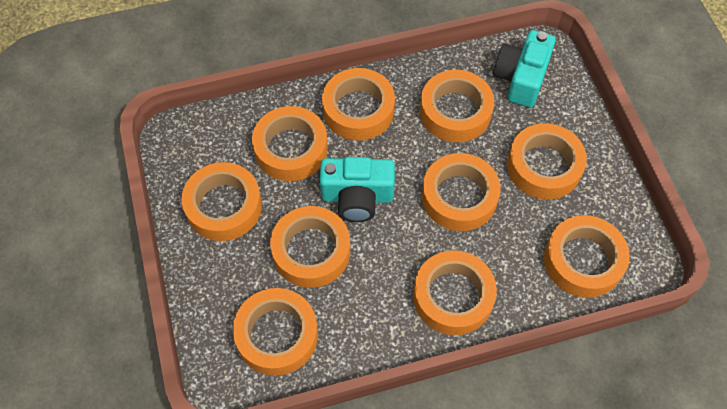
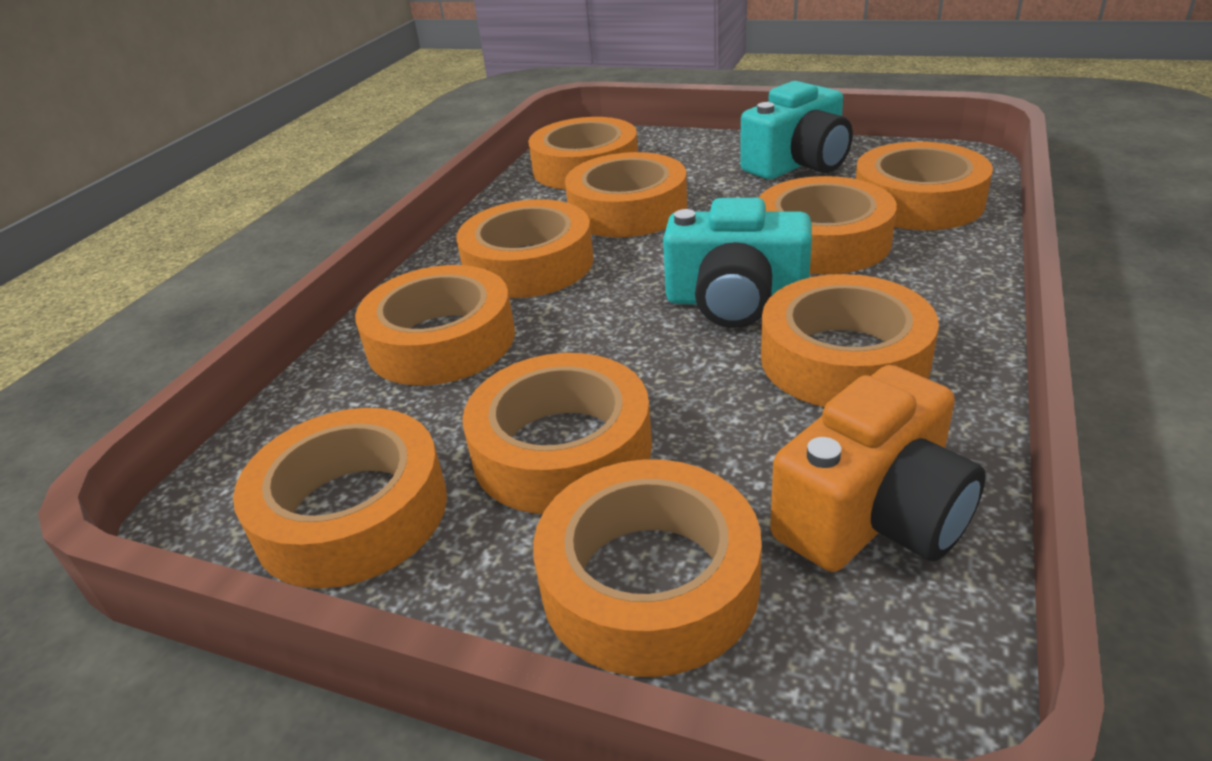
orange camera: 0 -> 1

